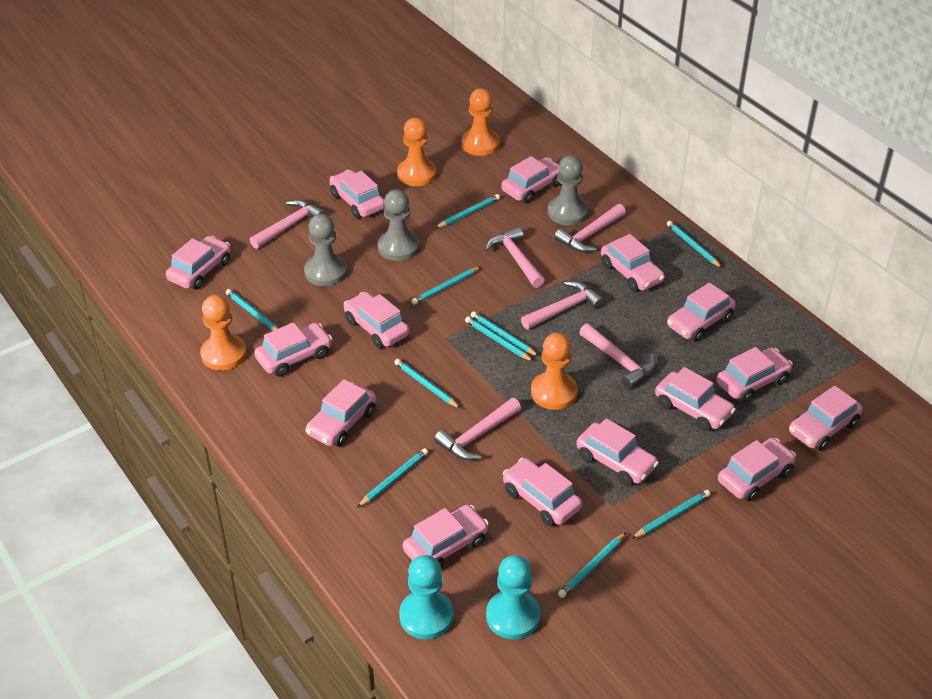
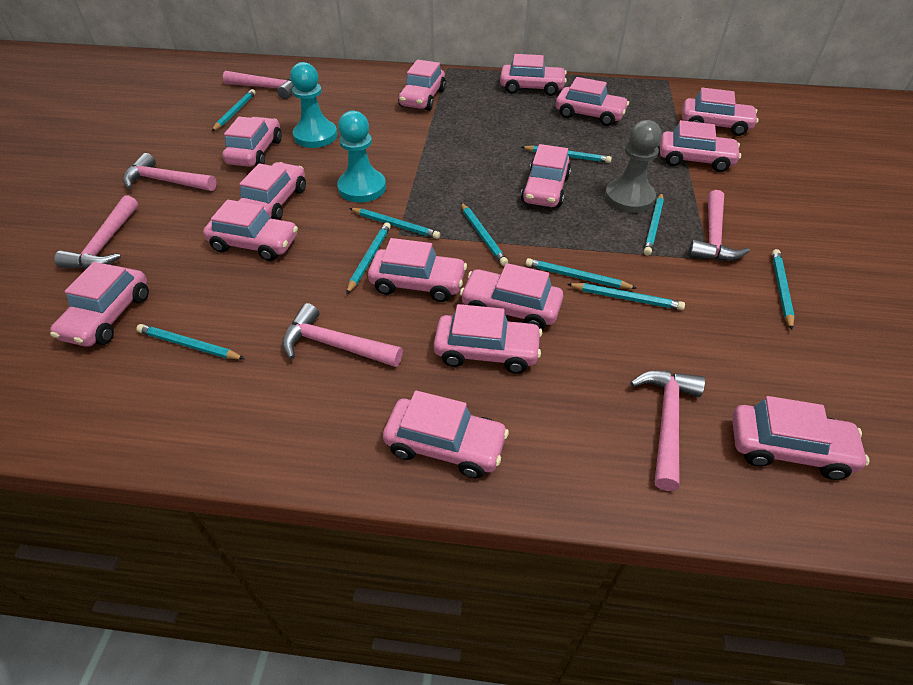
grey pawn: 3 -> 1
orange pawn: 4 -> 0

